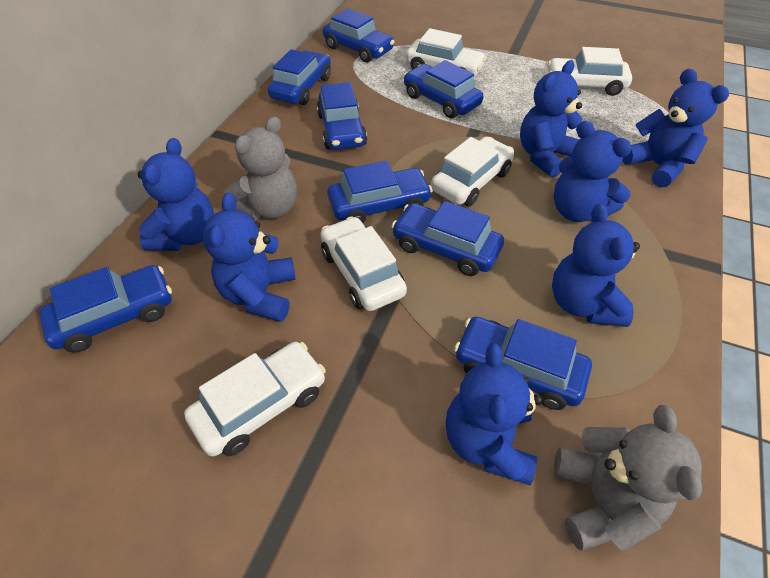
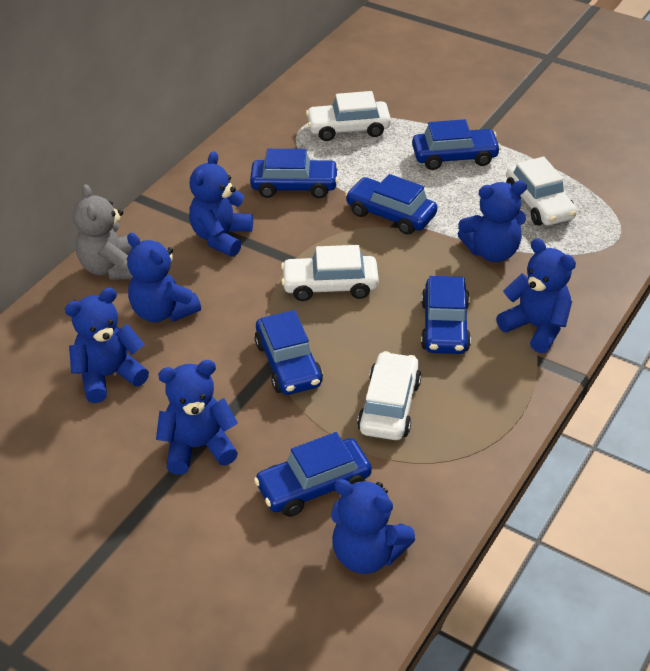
blue car: 8 -> 6
grey teddy bear: 2 -> 1
white car: 5 -> 4

